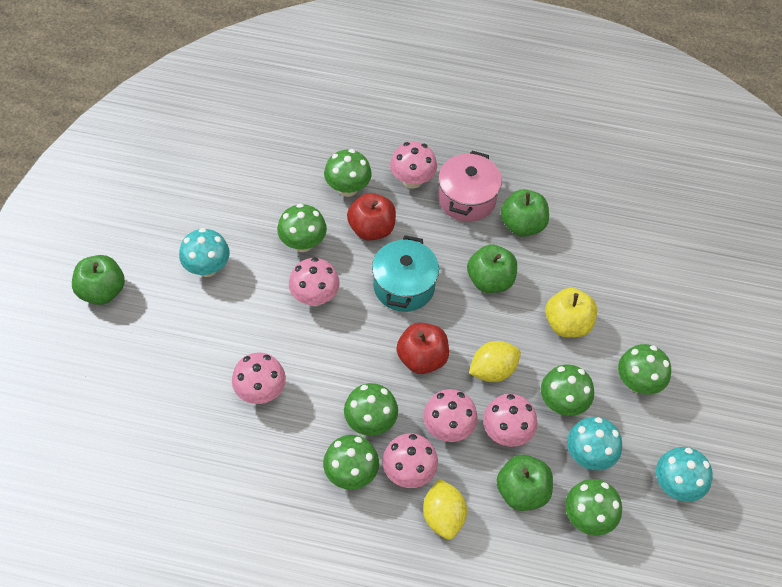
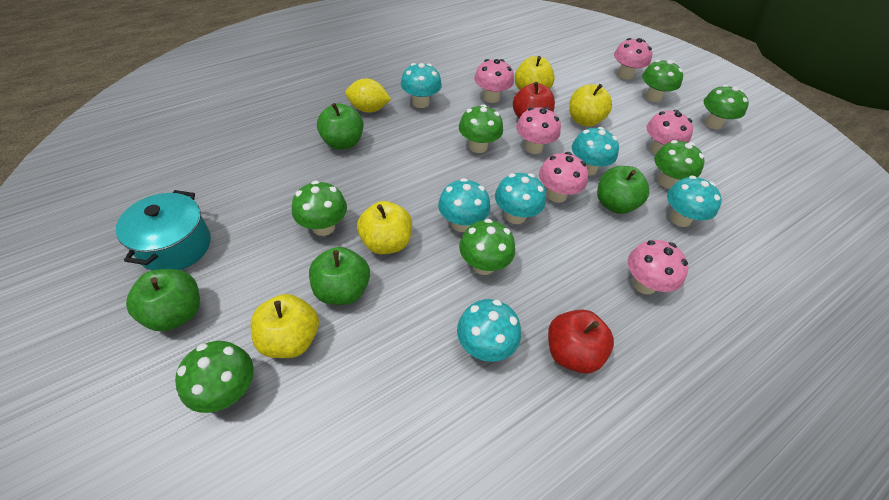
pink pot: 1 -> 0
turquoise mushroom: 3 -> 6
yellow apple: 1 -> 4
yellow lemon: 2 -> 1

